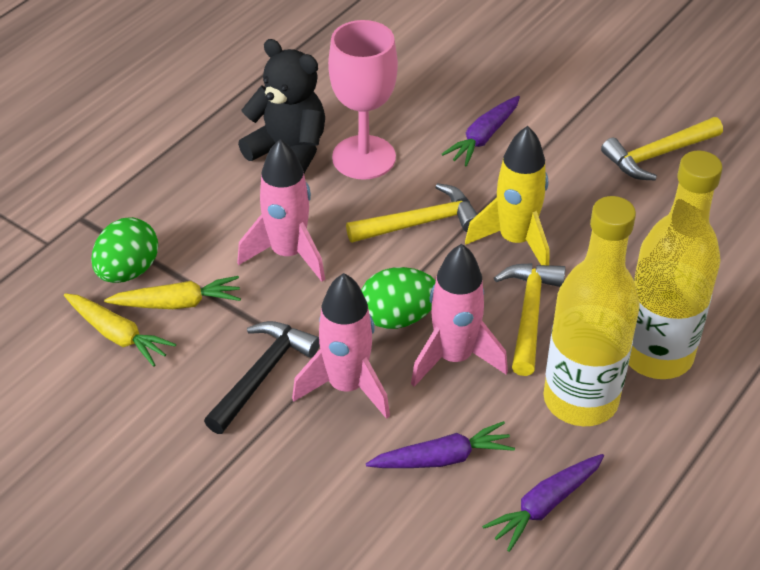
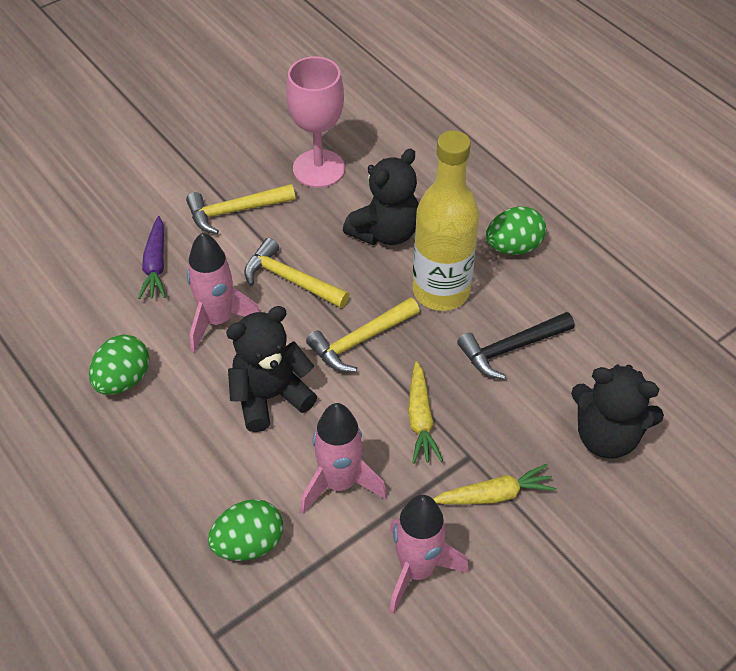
black teddy bear: 1 -> 3
green egg: 2 -> 3
purple carrot: 3 -> 1
yellow bottle: 2 -> 1
yellow rocket: 1 -> 0

